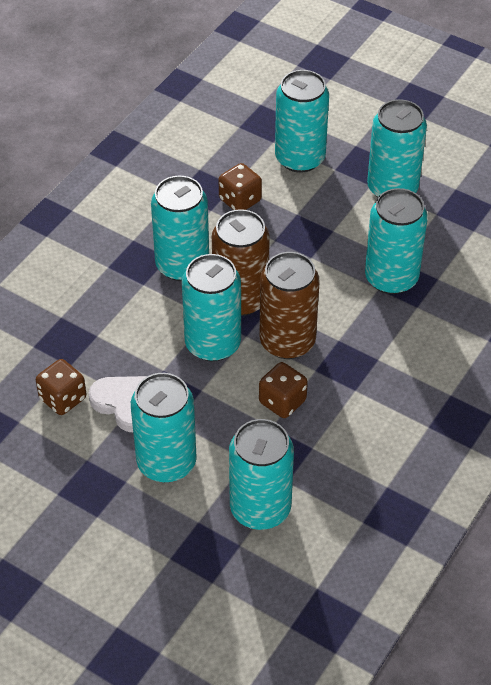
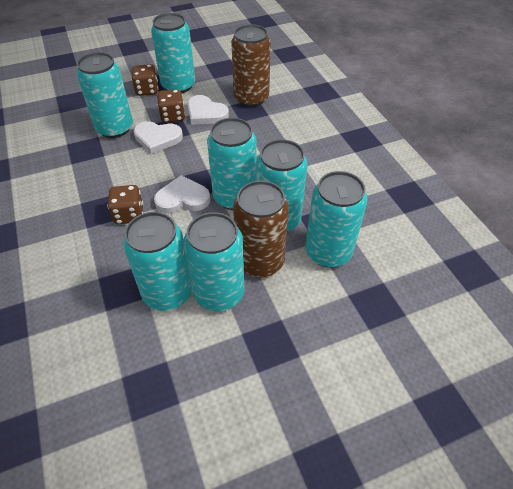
white heart: 1 -> 3

